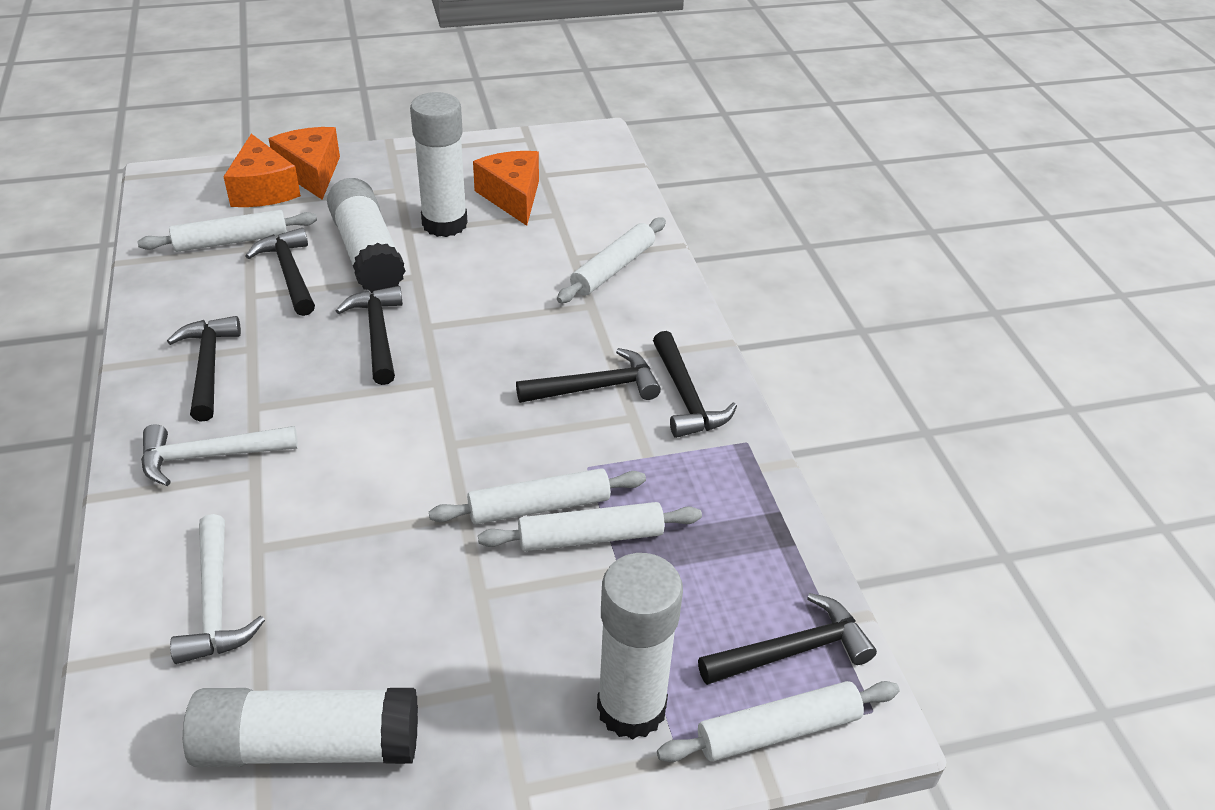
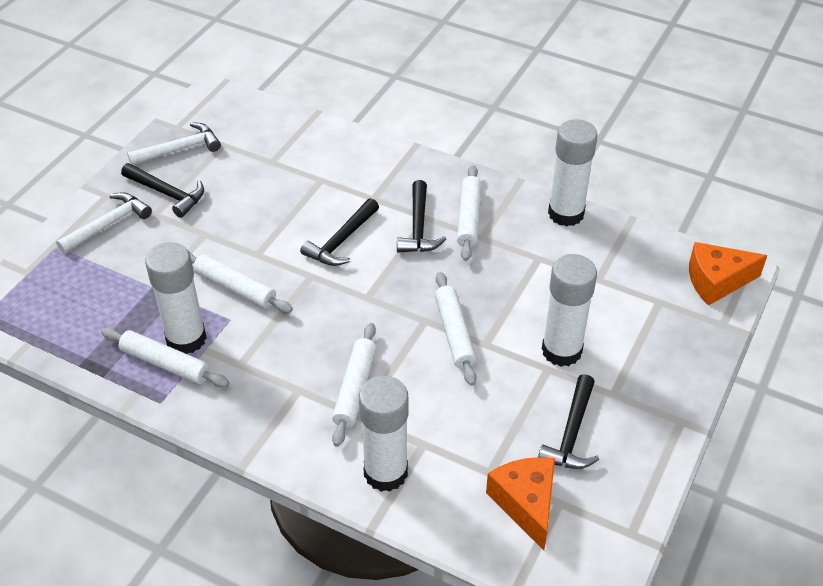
black hammer: 6 -> 4
orange cheese: 3 -> 2

